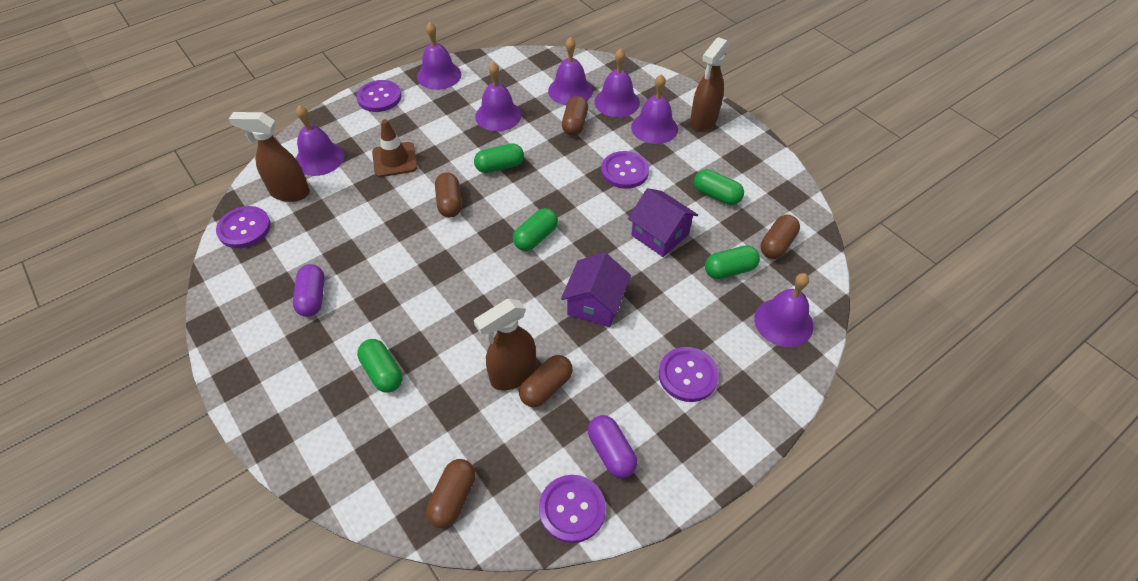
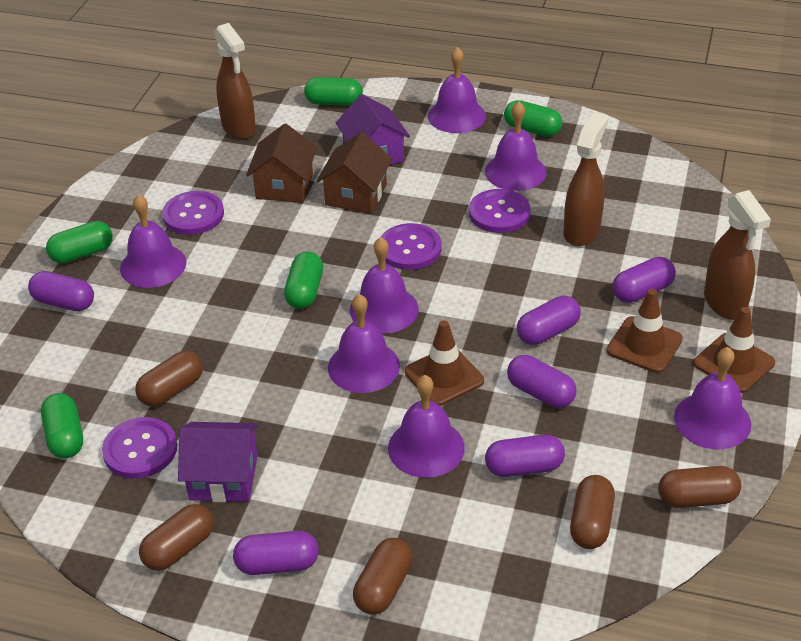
brown house: 0 -> 2
brown traffic cone: 1 -> 3
purple button: 5 -> 4
purple capsule: 2 -> 6

